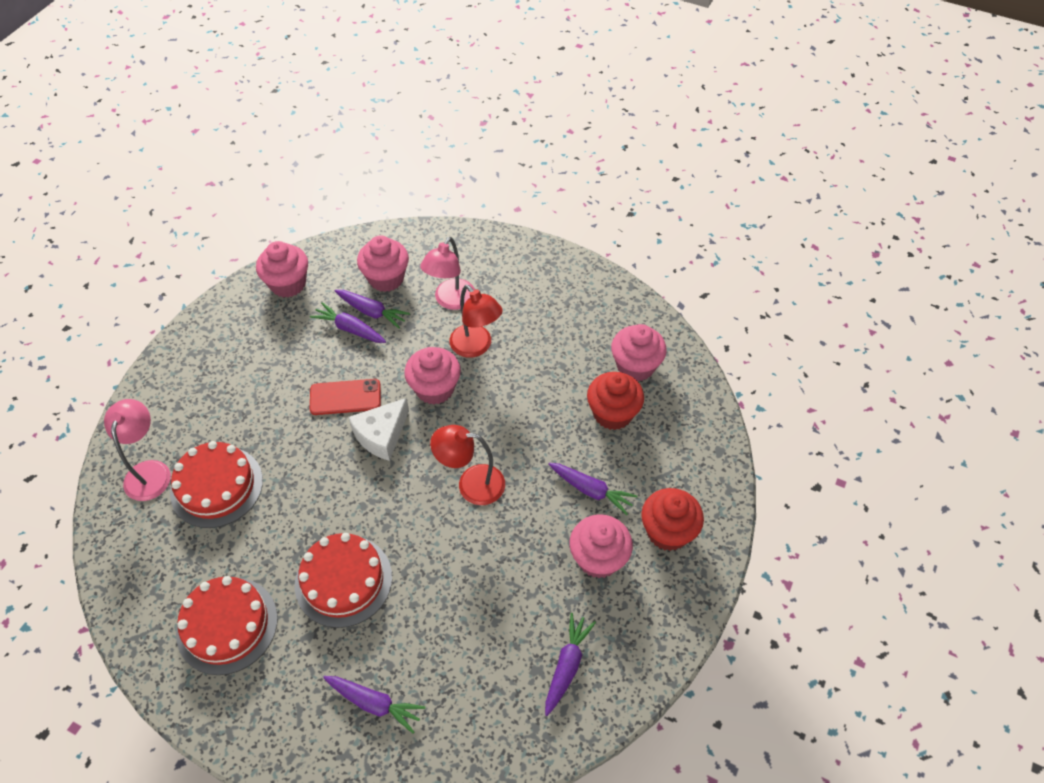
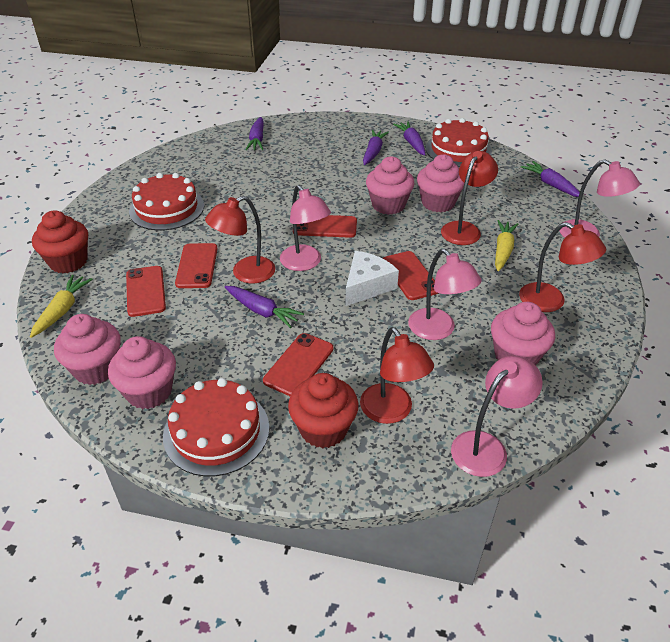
pink lamp: 2 -> 4
red lamp: 2 -> 4
red phone: 1 -> 5
yellow carrot: 0 -> 2

